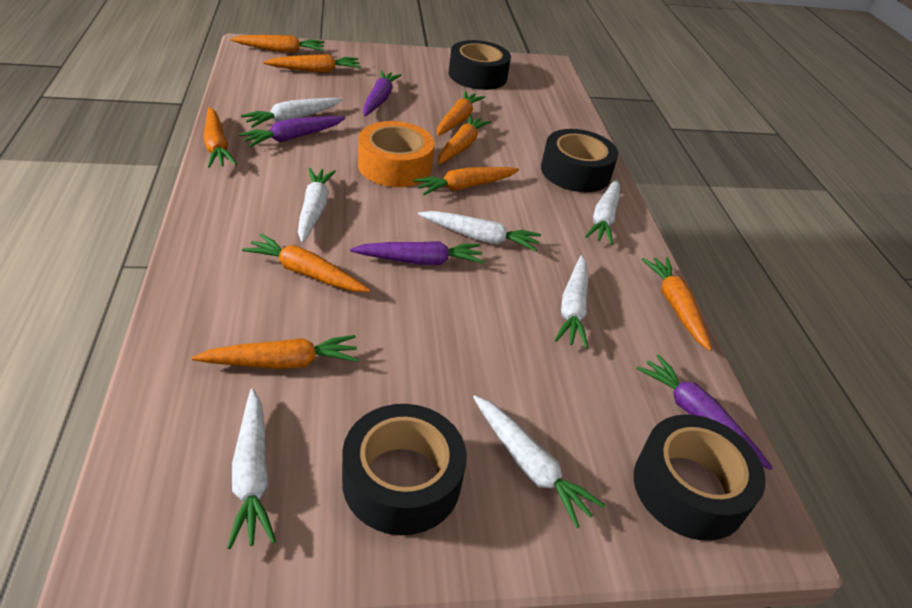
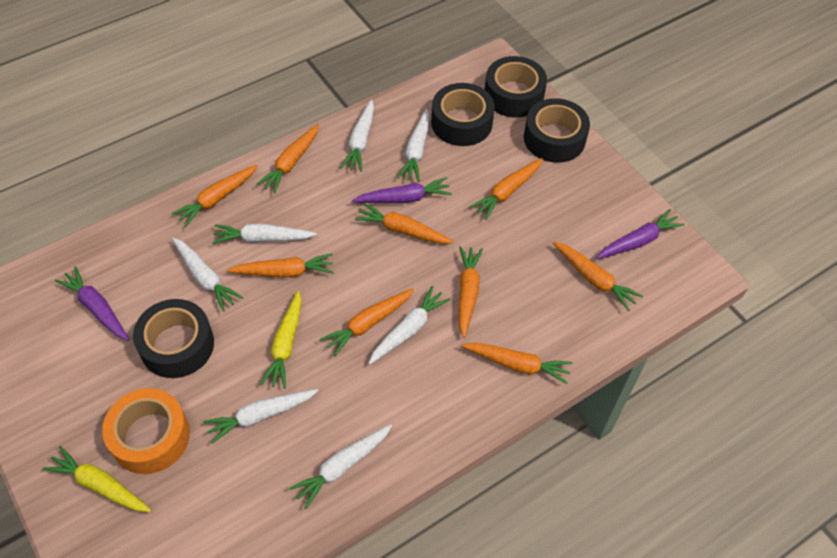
purple carrot: 4 -> 3
yellow carrot: 0 -> 2

